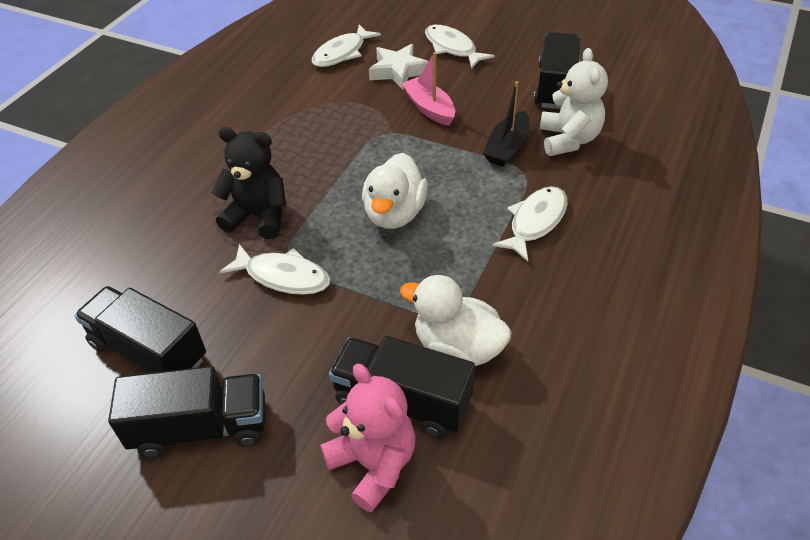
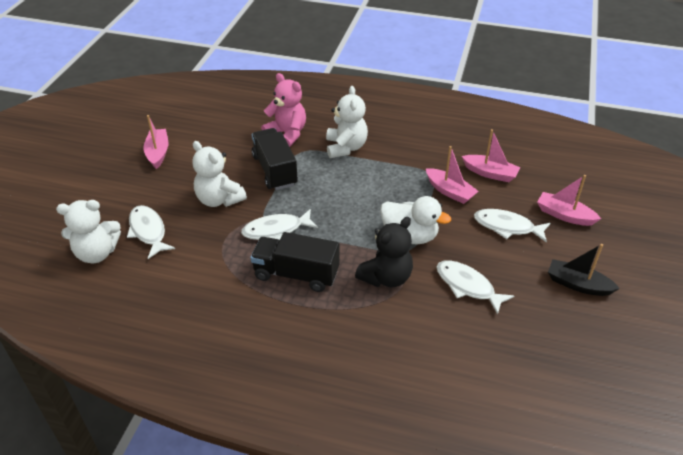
black truck: 4 -> 2
pink boat: 1 -> 4
white duck: 2 -> 1
white star: 1 -> 0
white teddy bear: 1 -> 3

